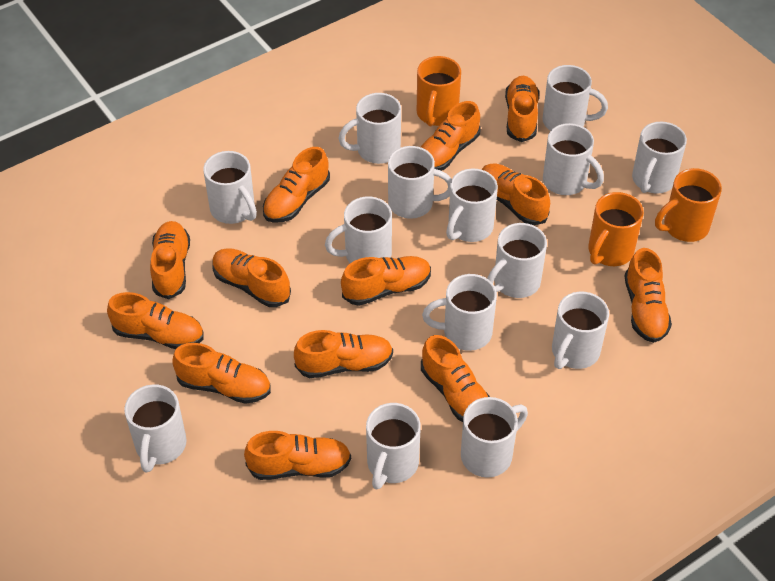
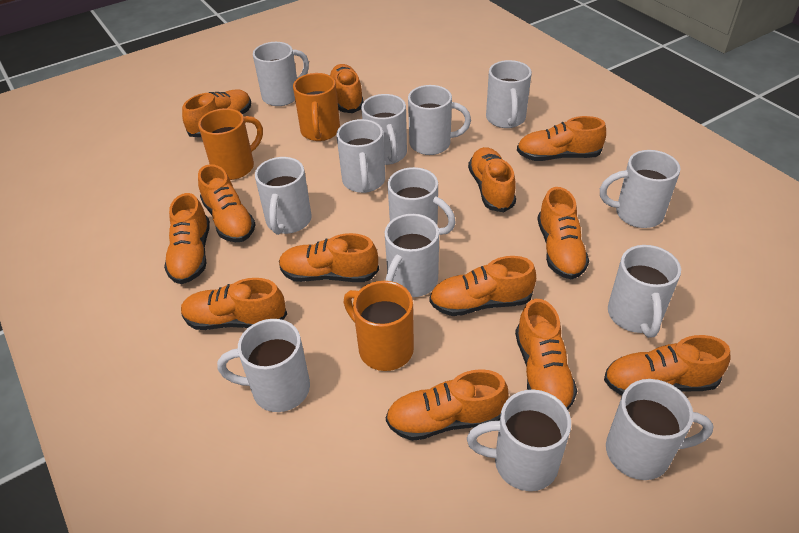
white mug: 14 -> 13

